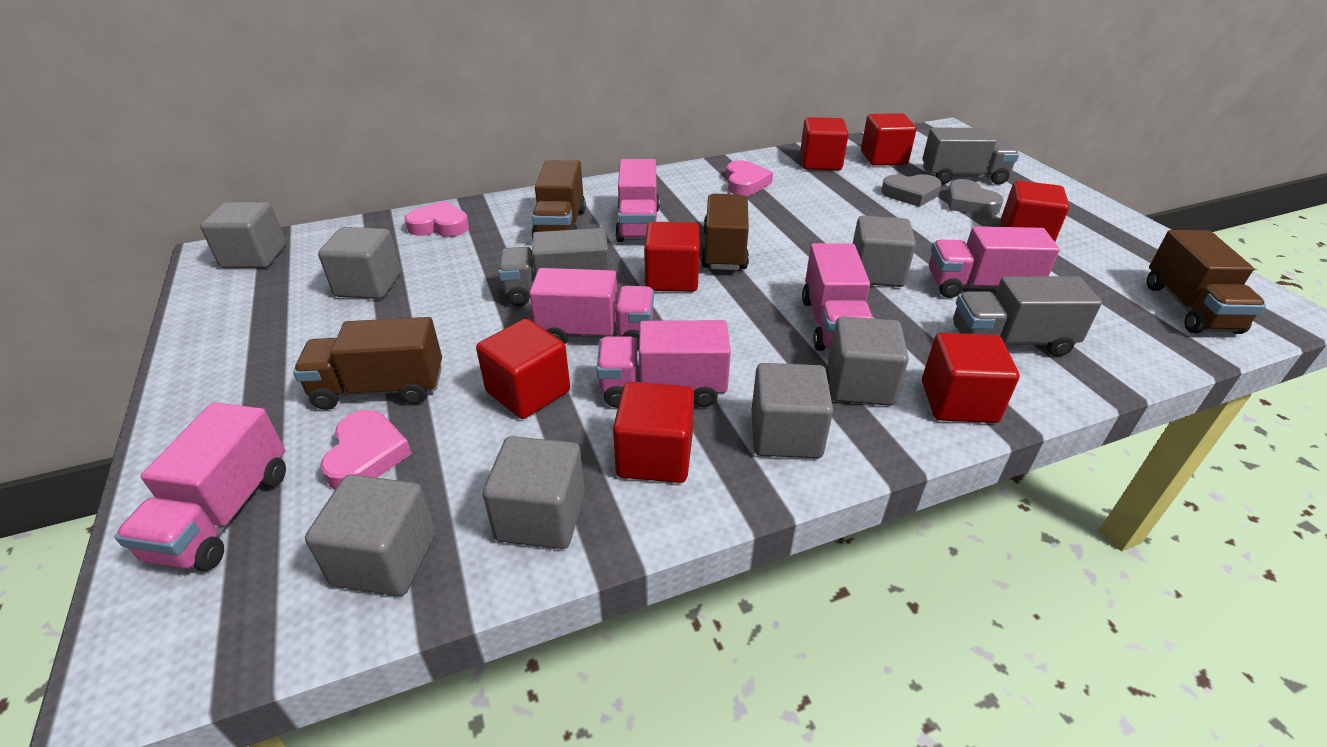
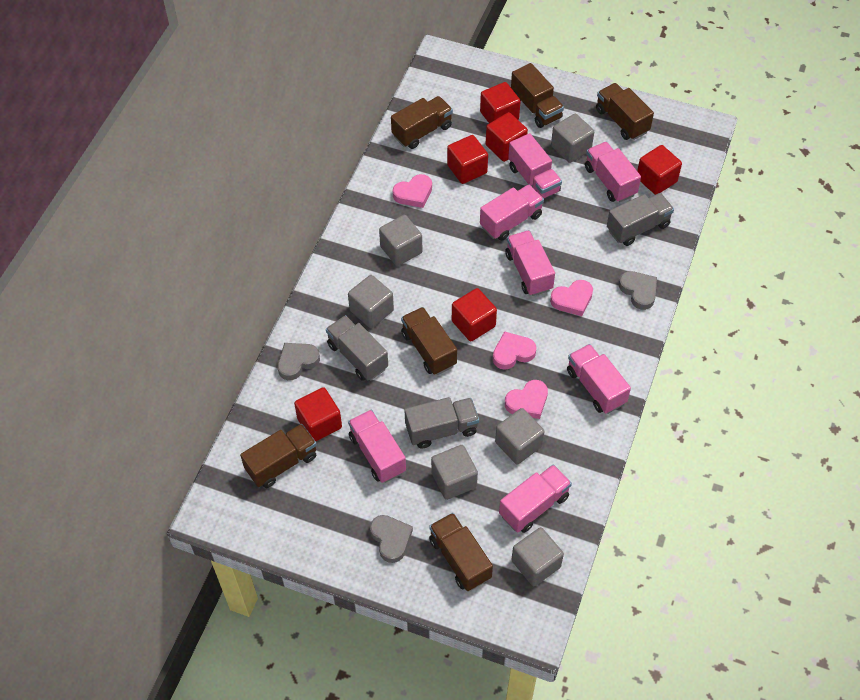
brown truck: 4 -> 6
grey cube: 7 -> 6
grey heart: 2 -> 3
pink heart: 3 -> 4
pink truck: 6 -> 7
red cube: 7 -> 6

